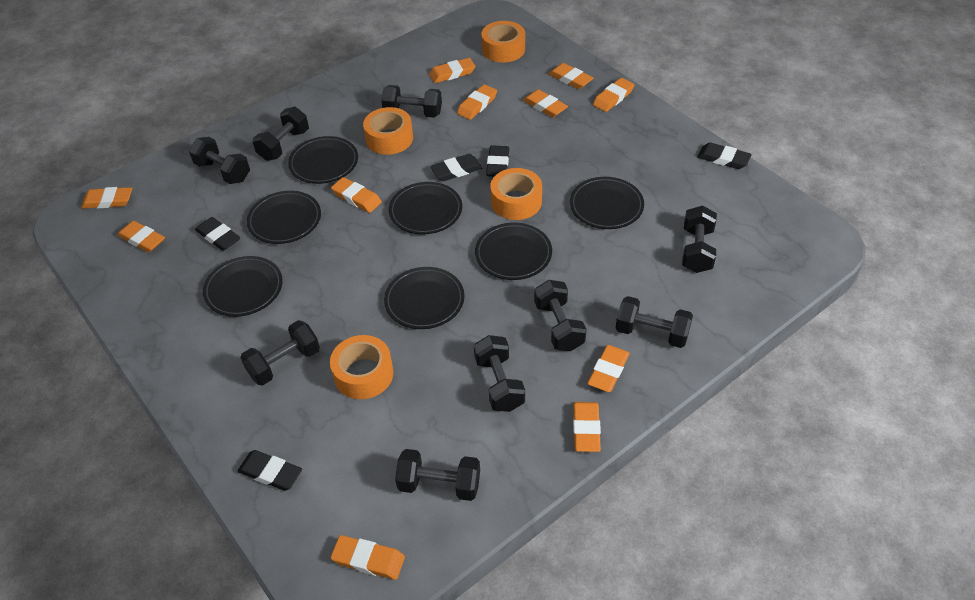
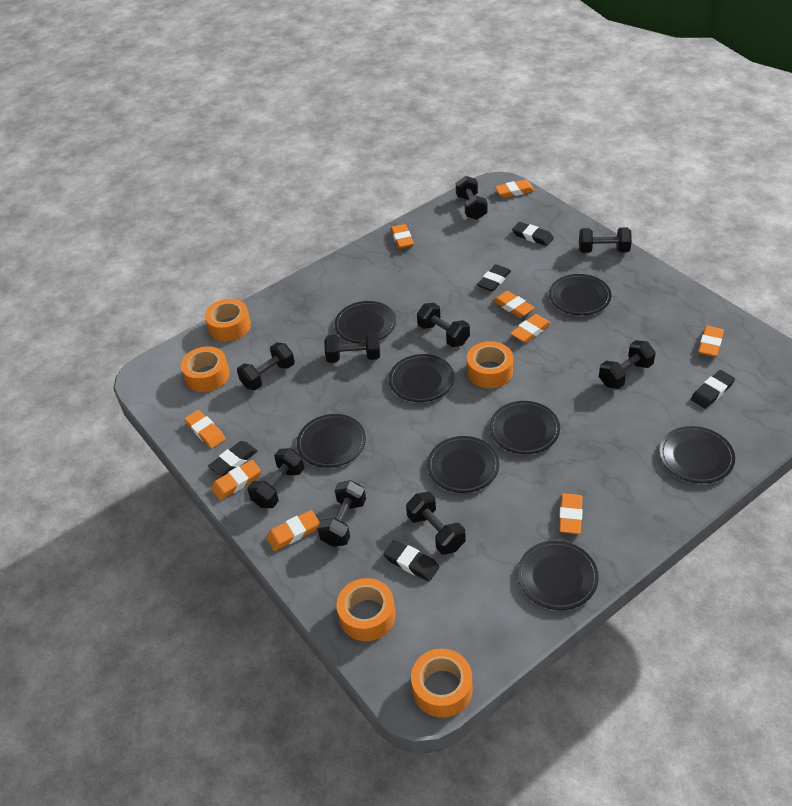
black plate: 7 -> 8
orange eraser: 11 -> 9
orange tape: 4 -> 5

